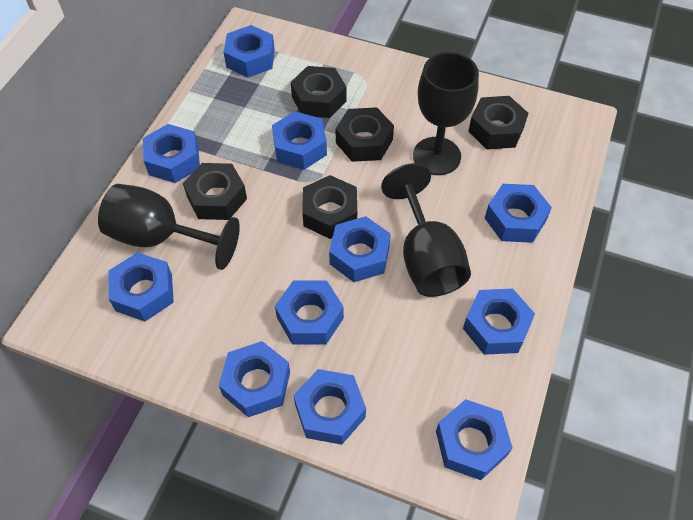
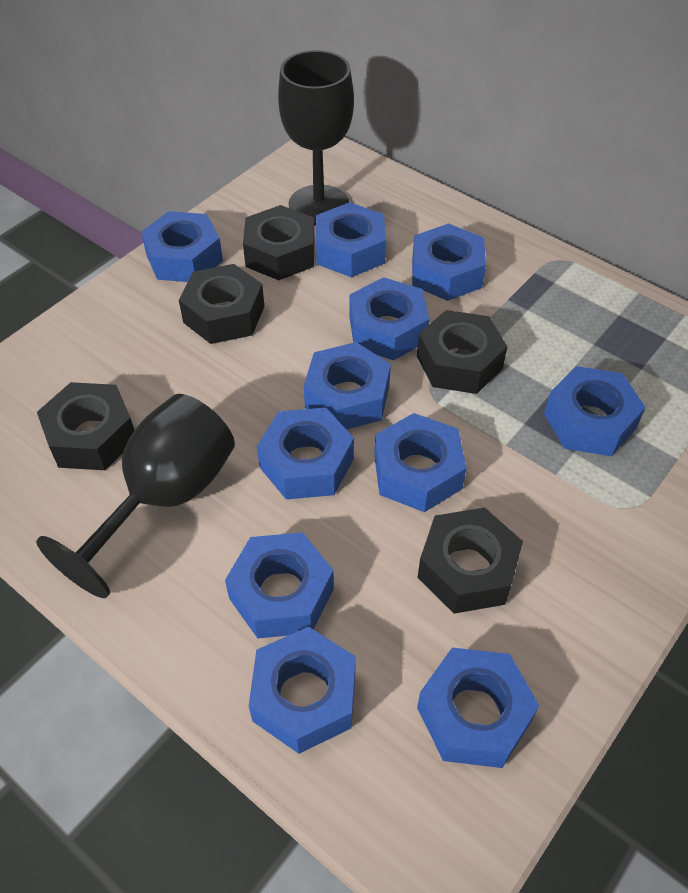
black goblet: 3 -> 2

